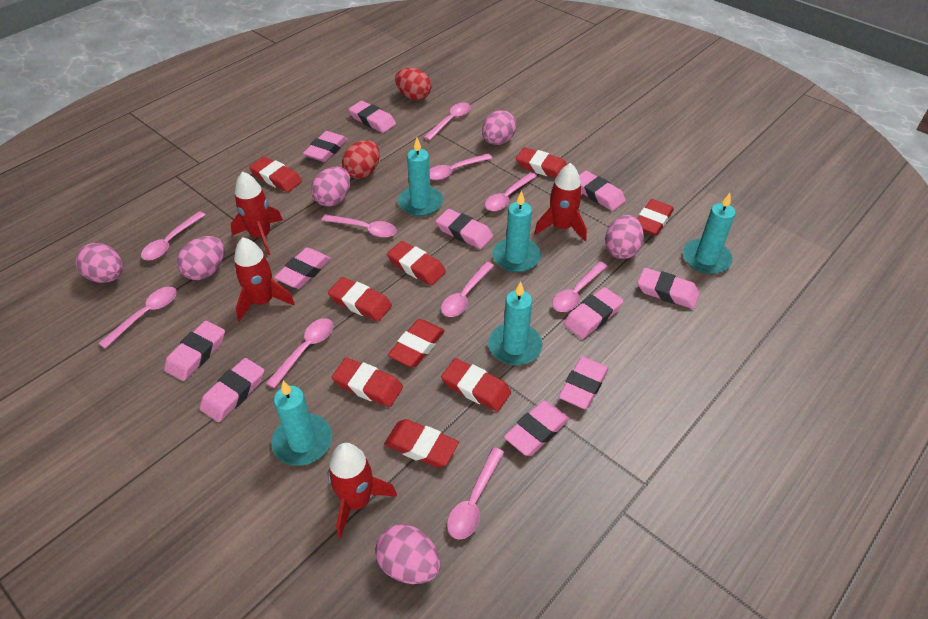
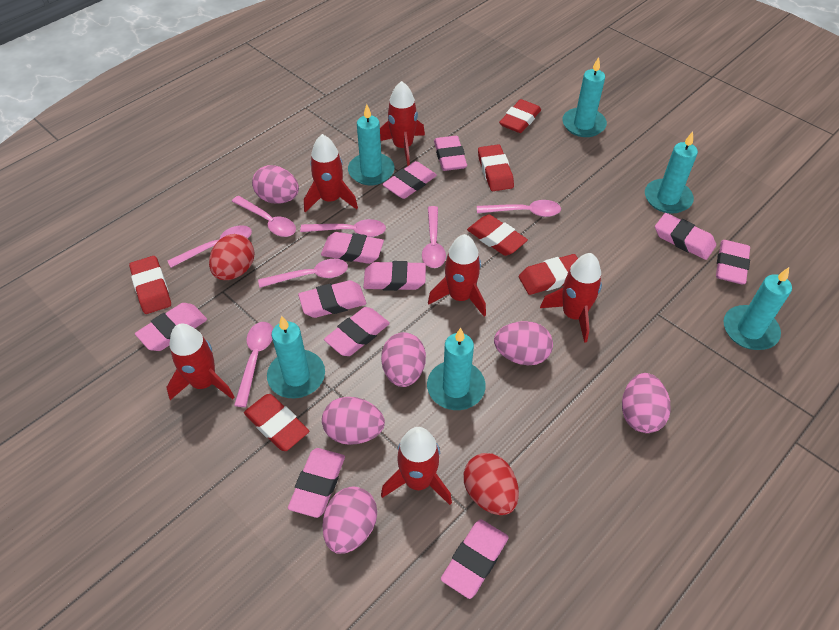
pink spoon: 10 -> 7
red eraser: 9 -> 6
red rocket: 4 -> 6
turquoise candle: 5 -> 6

